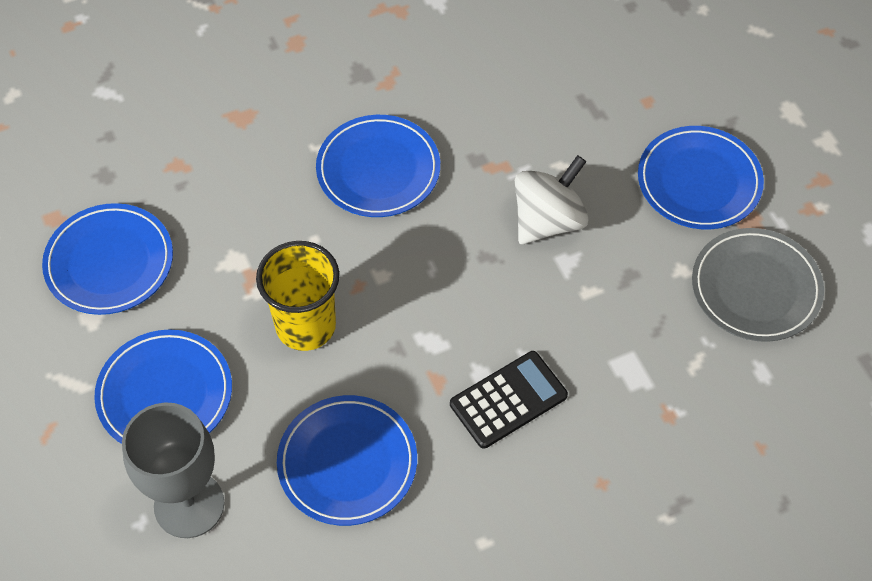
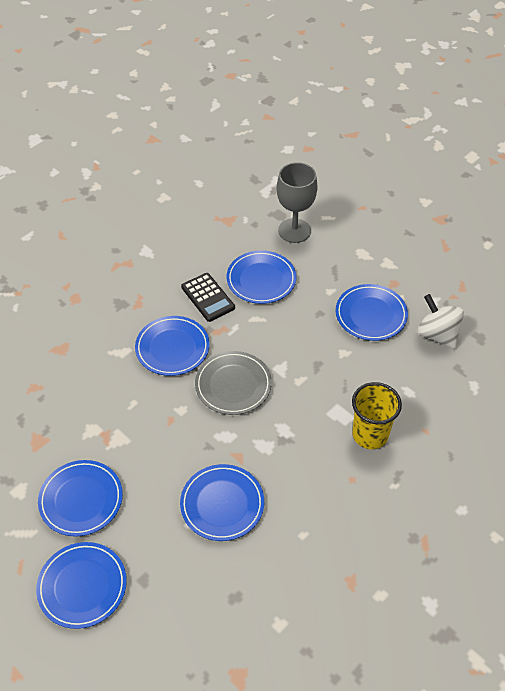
blue plate: 5 -> 6

